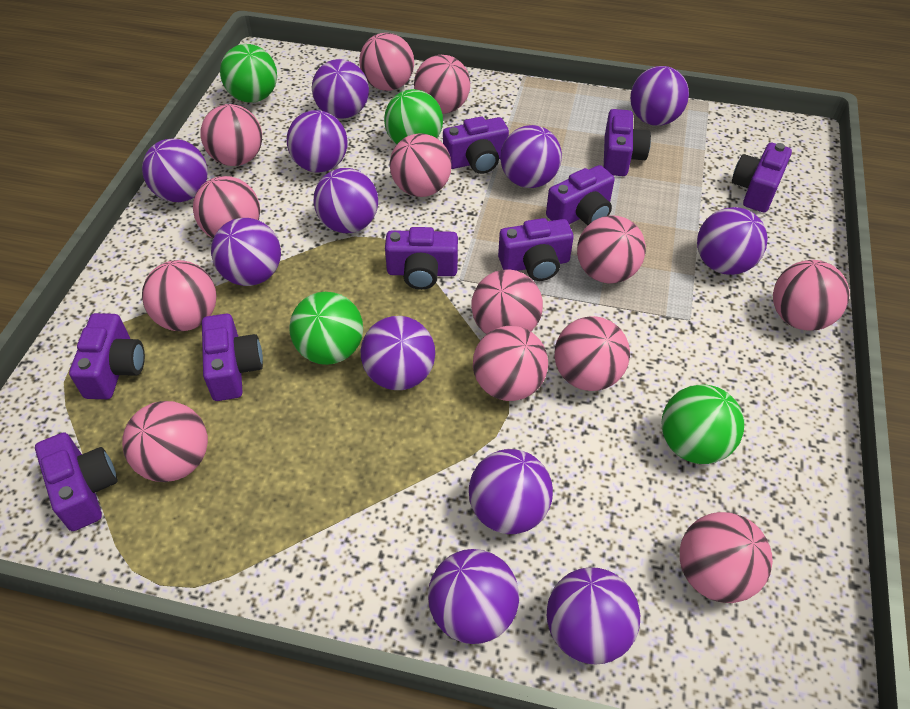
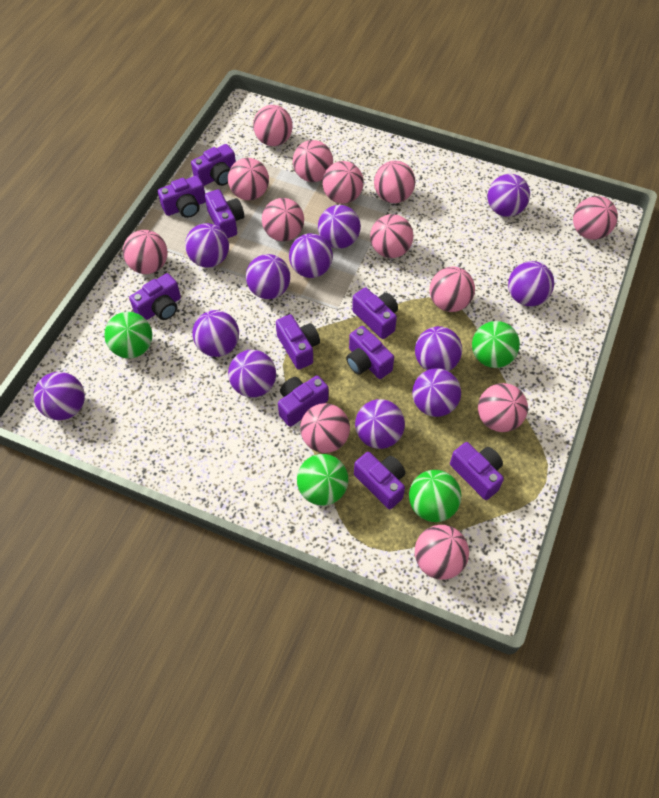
purple camera: 9 -> 10

